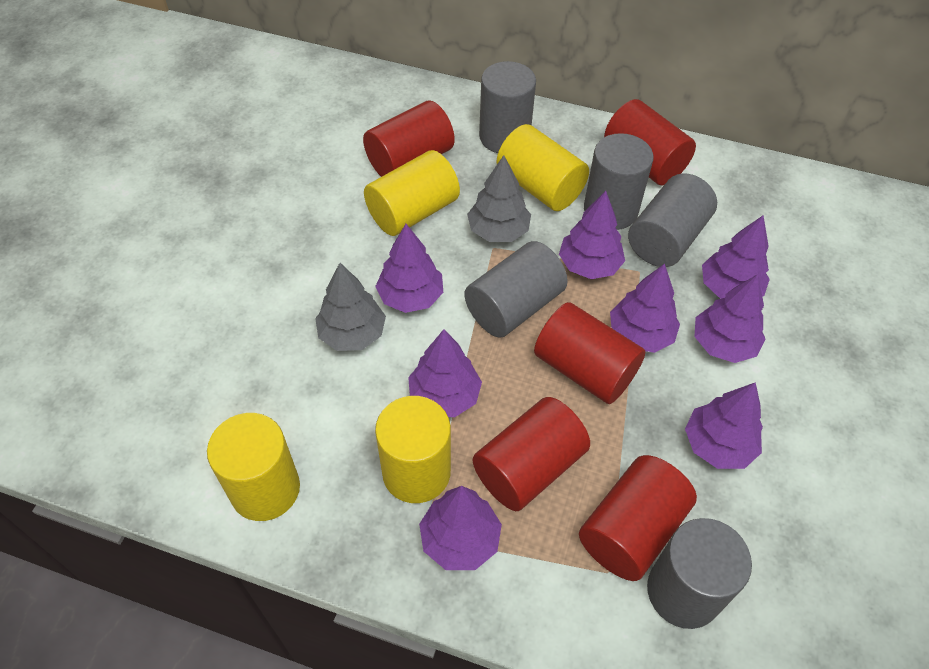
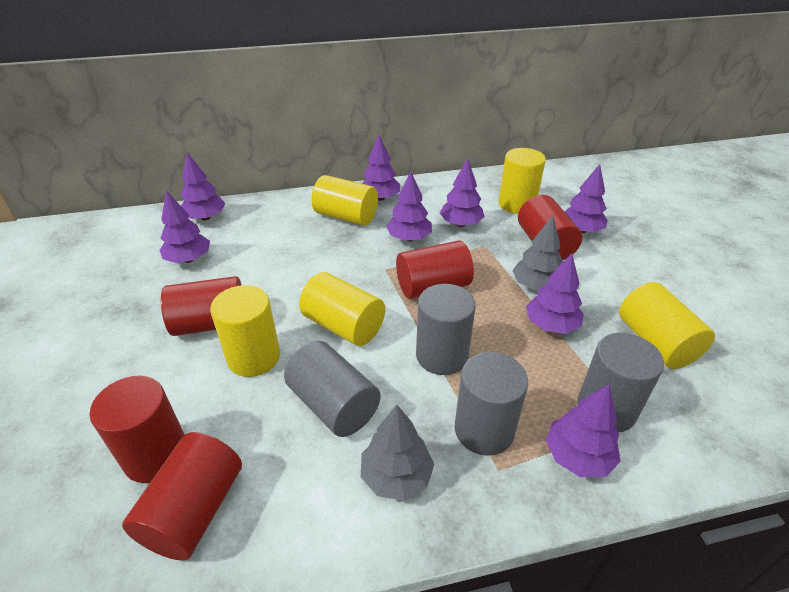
grey cylinder: 5 -> 4
yellow cylinder: 4 -> 5

